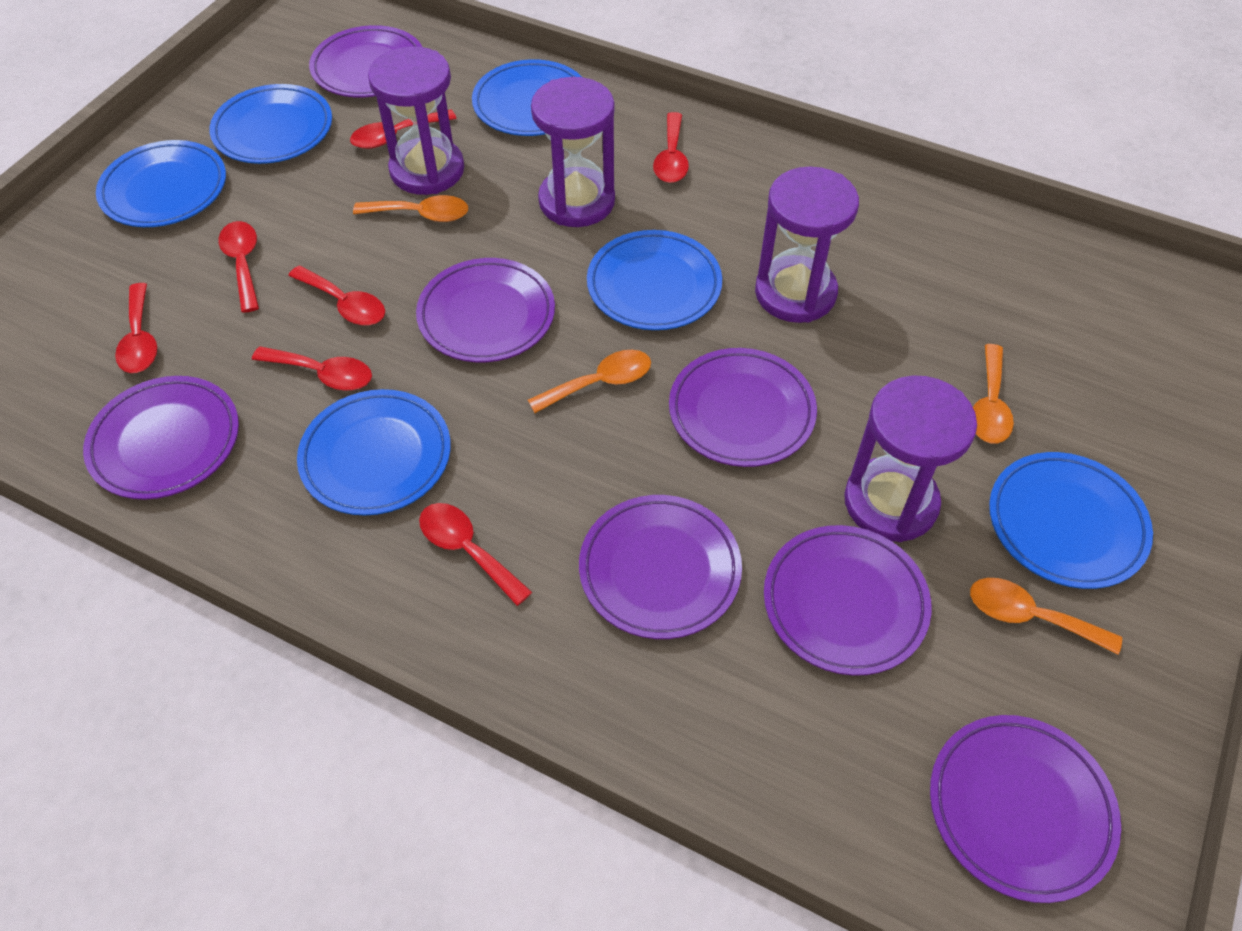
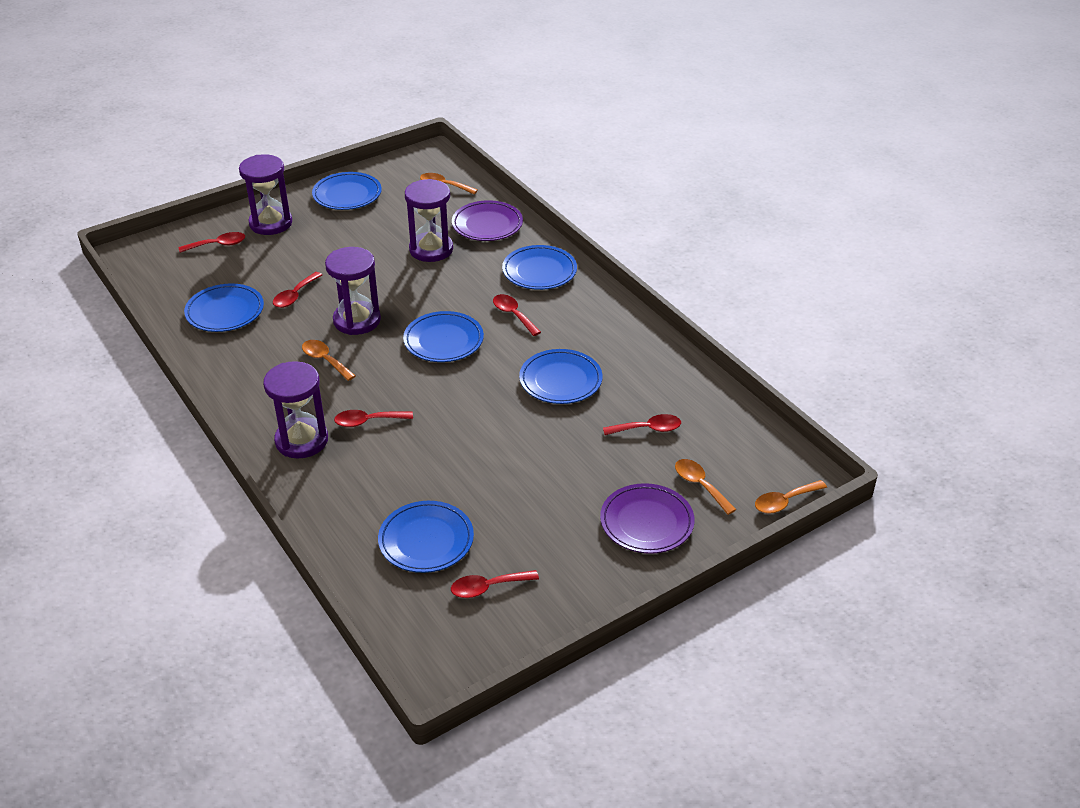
purple plate: 7 -> 2
red spoon: 7 -> 6

